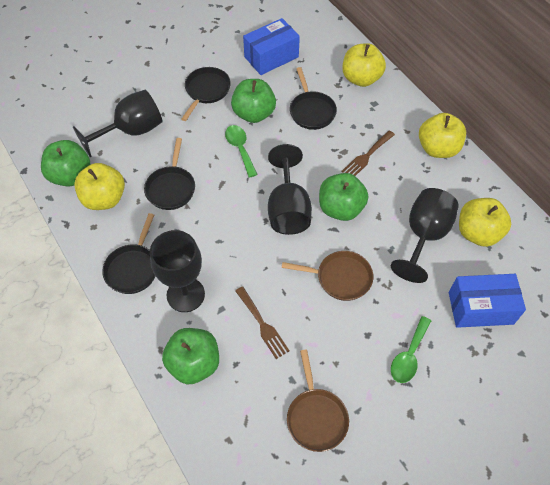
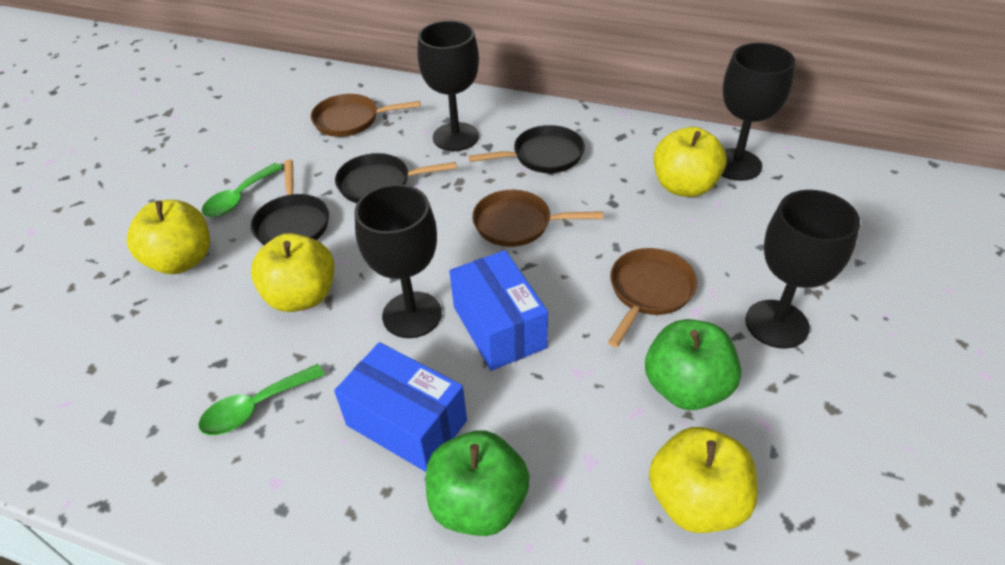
black pan: 4 -> 3
brown fork: 2 -> 0
brown pan: 2 -> 3
green apple: 4 -> 2

